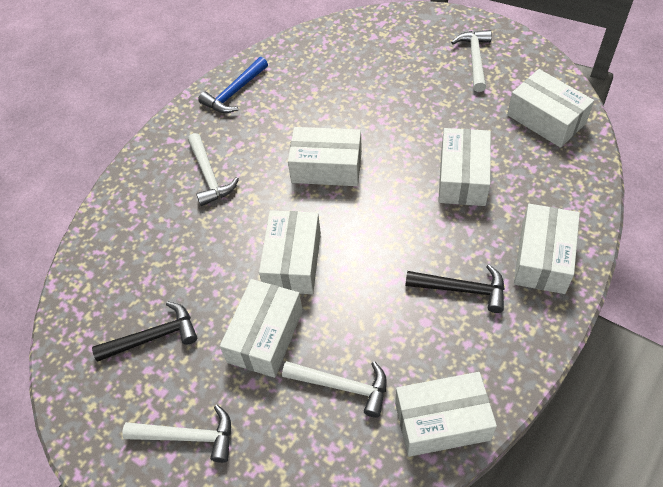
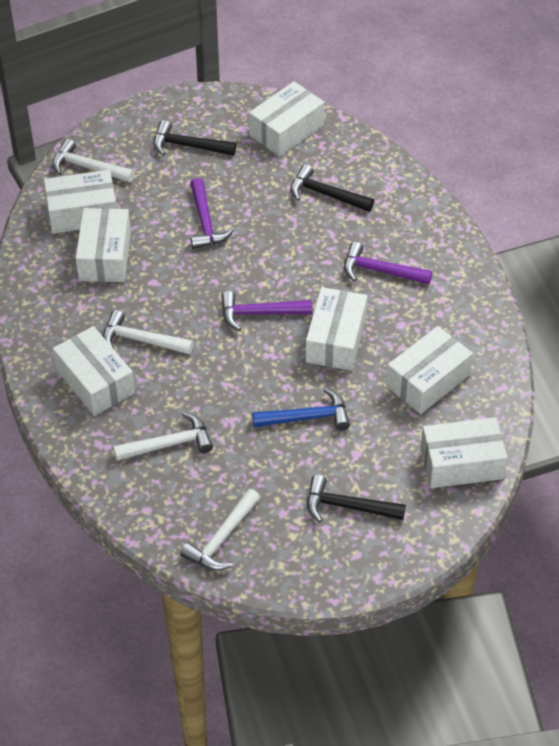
black hammer: 2 -> 3
purple hammer: 0 -> 3

